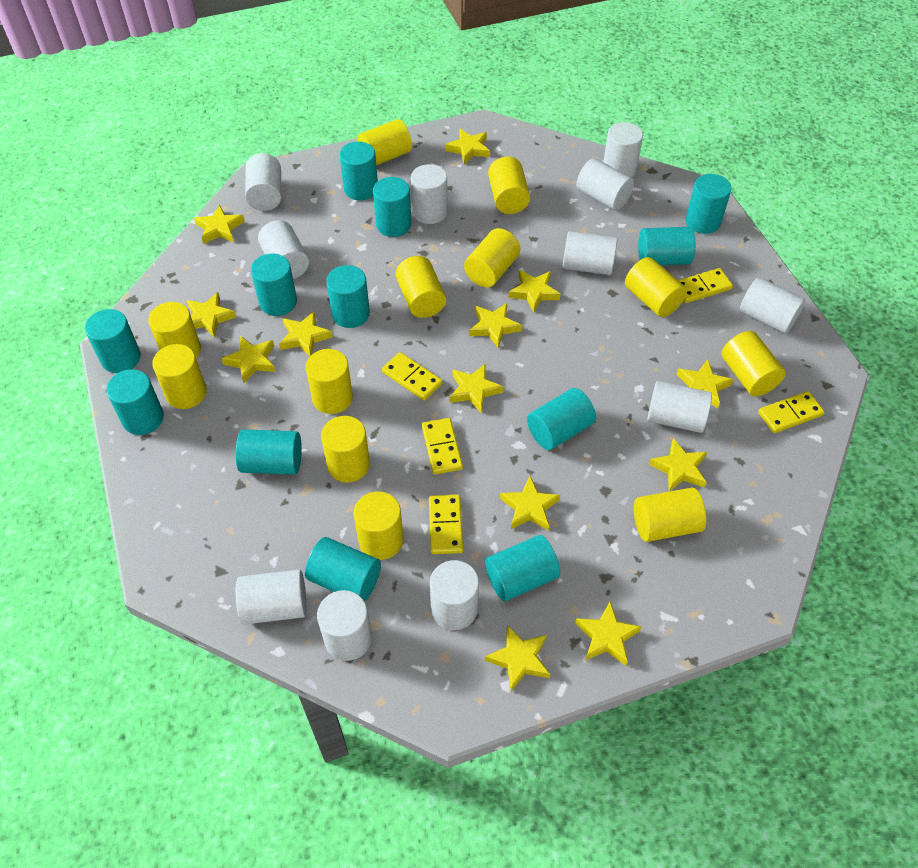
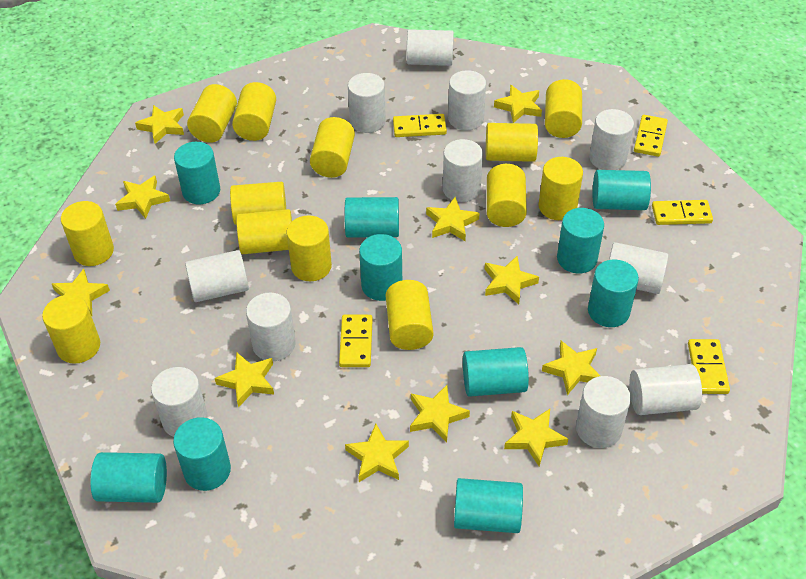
turquoise cylinder: 12 -> 10
yellow cylinder: 12 -> 13
yellow star: 13 -> 11

